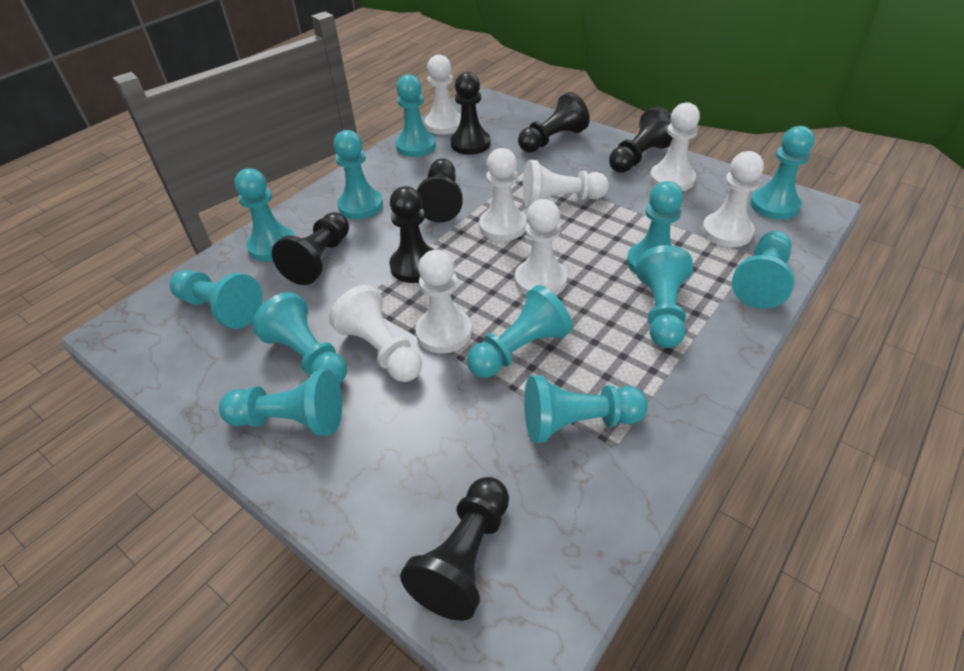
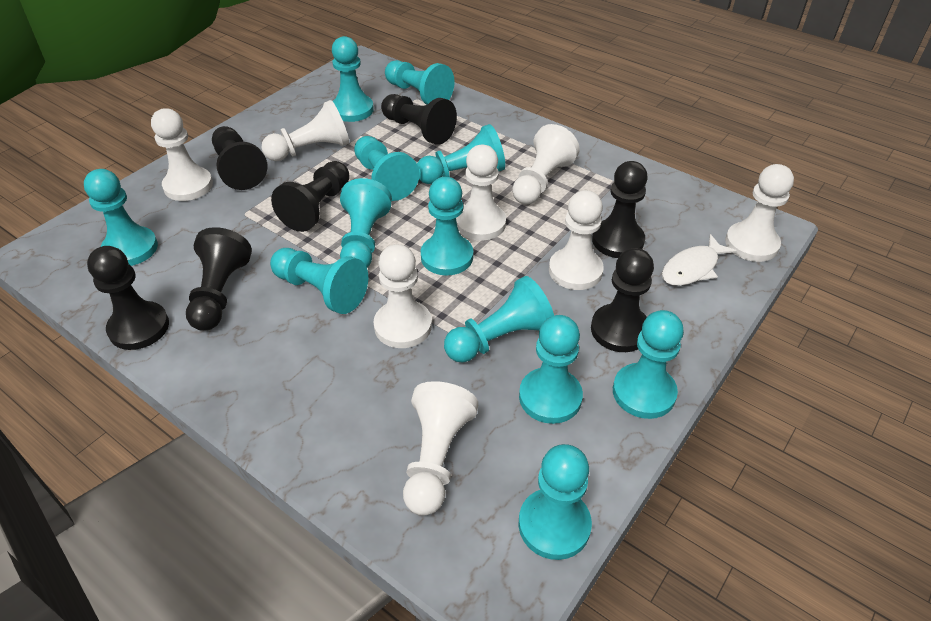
white fish: 0 -> 1

